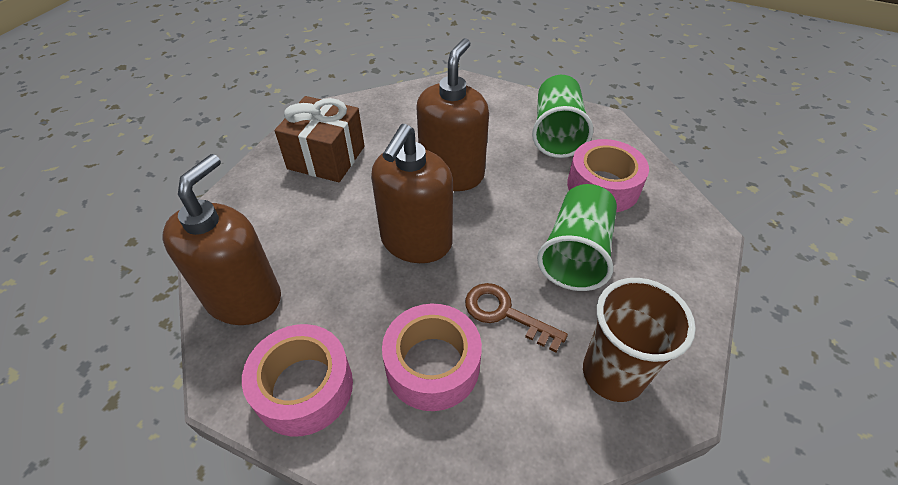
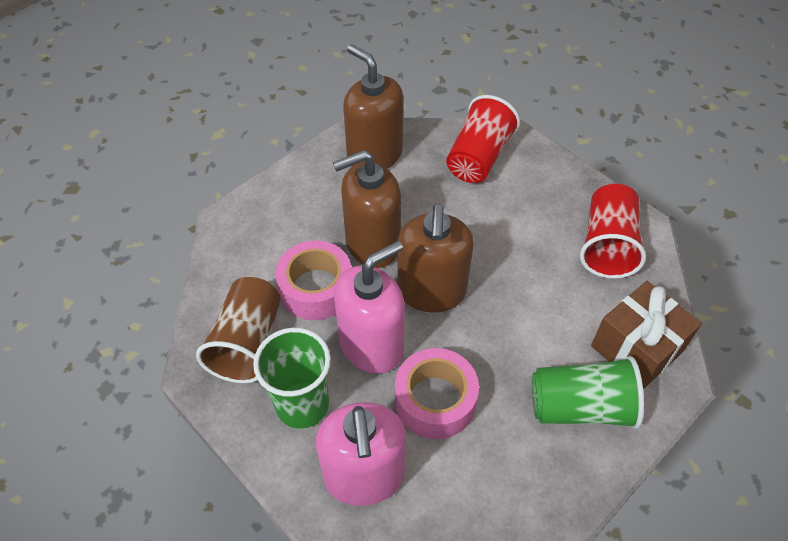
brown key: 1 -> 0
pink soap dispenser: 0 -> 2
pink tape: 3 -> 2
red cup: 0 -> 2

